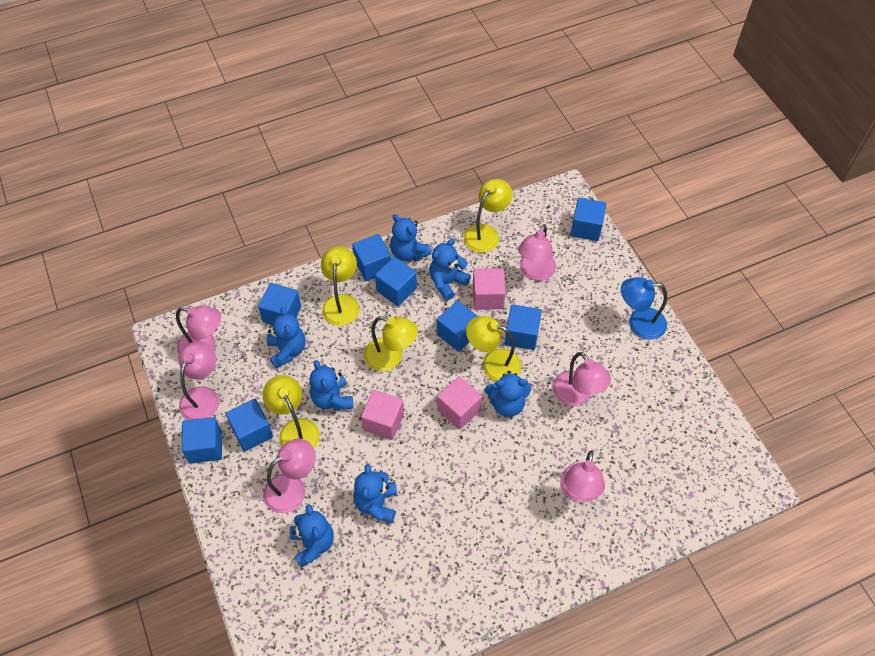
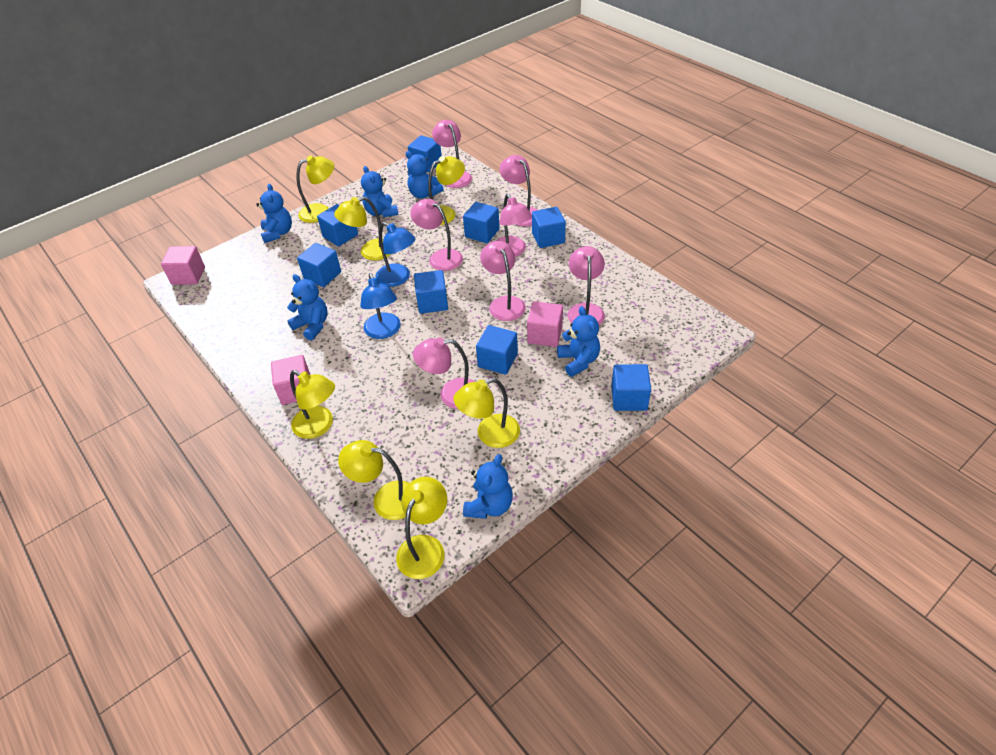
blue lamp: 1 -> 2
blue teddy bear: 7 -> 6
pink lamp: 6 -> 7
yellow lamp: 5 -> 7

